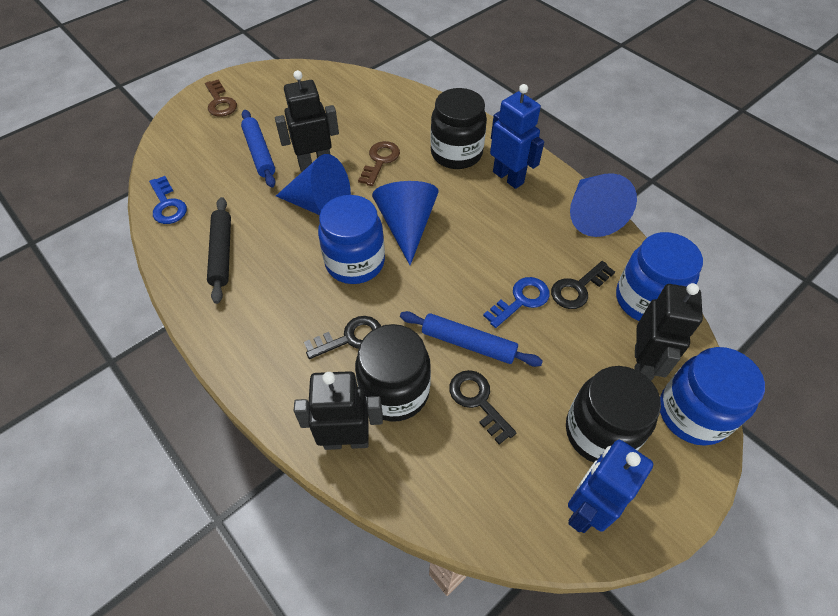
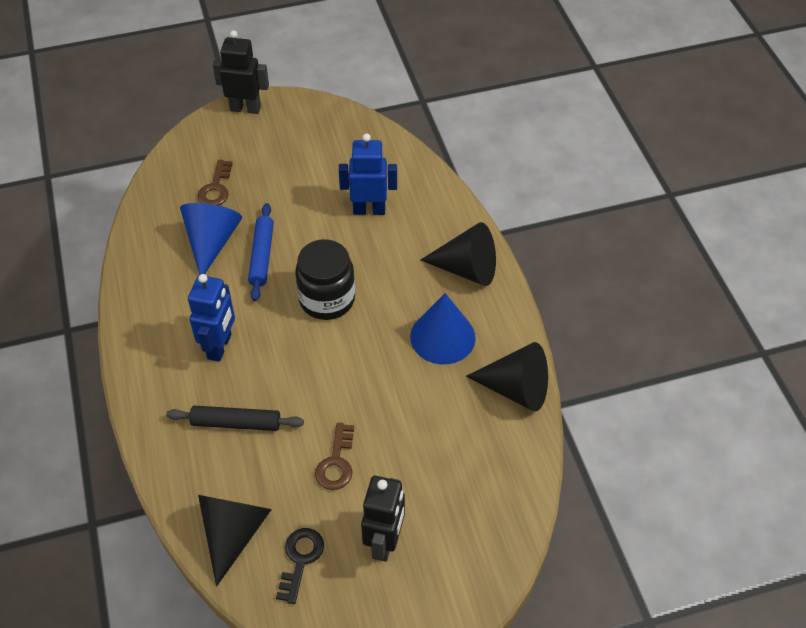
black cone: 0 -> 3
black jar: 3 -> 1
black key: 3 -> 1
black robot: 3 -> 2
blue cone: 3 -> 2
blue jar: 3 -> 0
blue key: 2 -> 0
blue rolling pin: 2 -> 1

